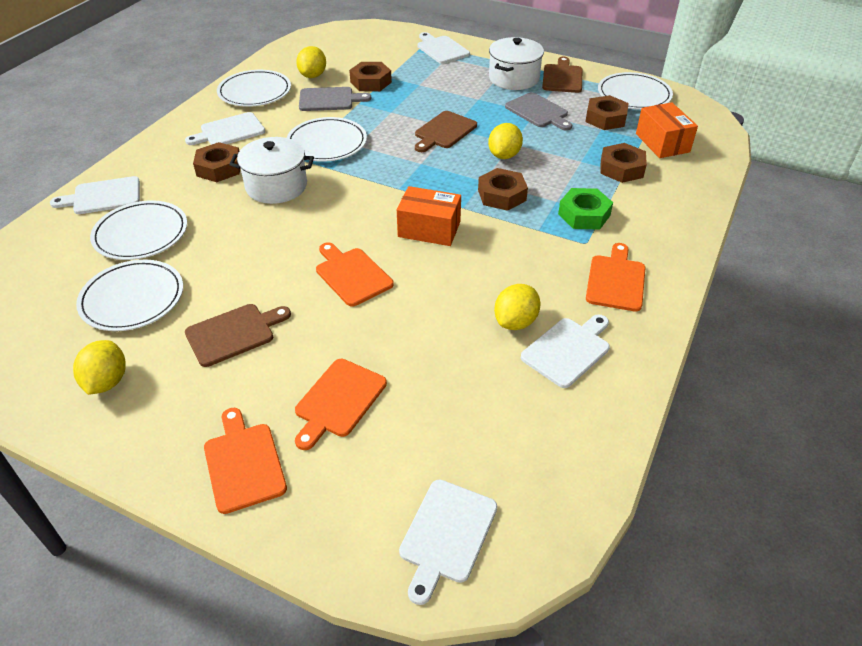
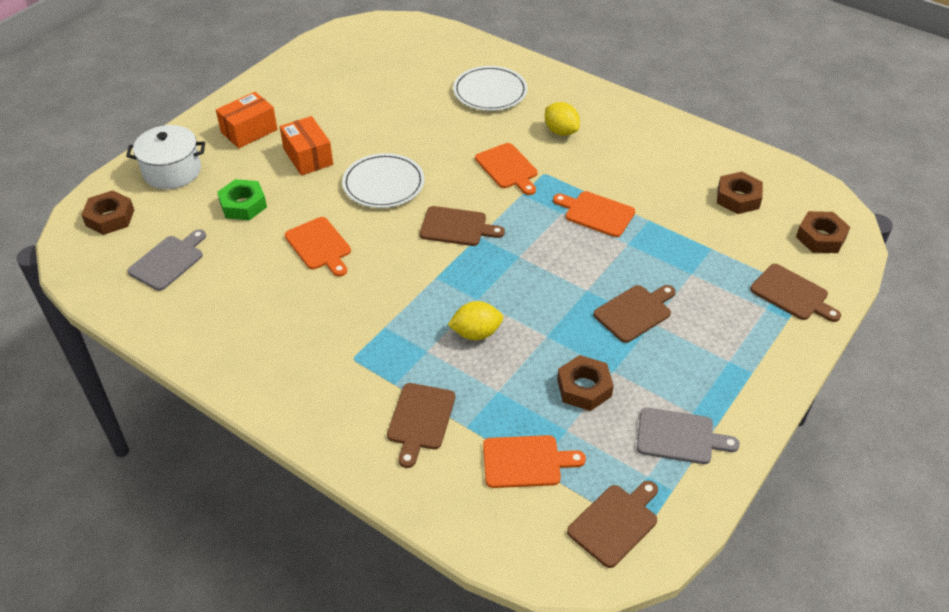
brown cutting board: 3 -> 5
brown nut: 5 -> 4
white cutting board: 5 -> 0
white plate: 5 -> 2
white pot: 2 -> 1
yellow lemon: 4 -> 2

